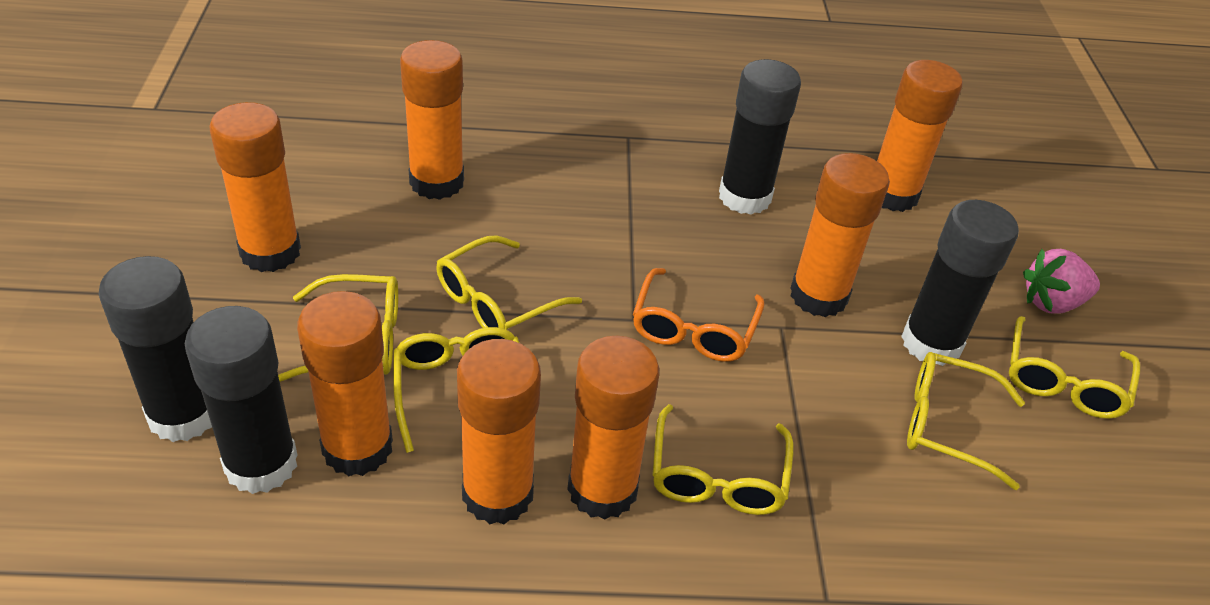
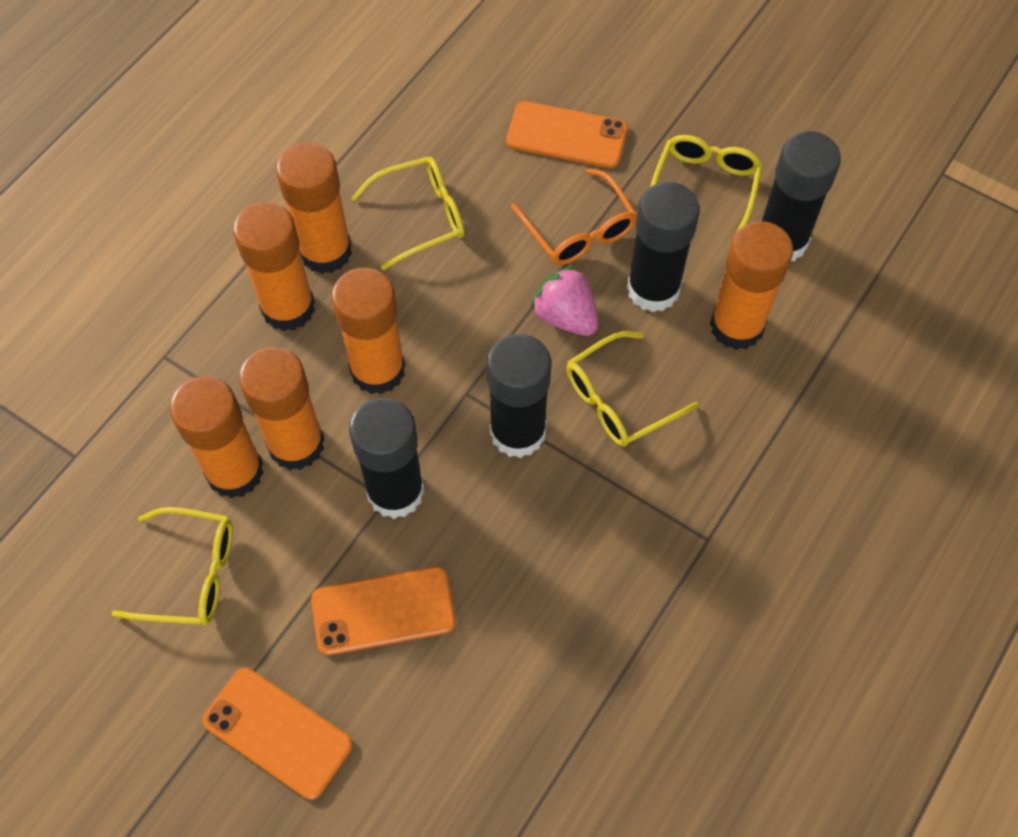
orange glue stick: 7 -> 6
orange phone: 0 -> 3
yellow glasses: 6 -> 4

